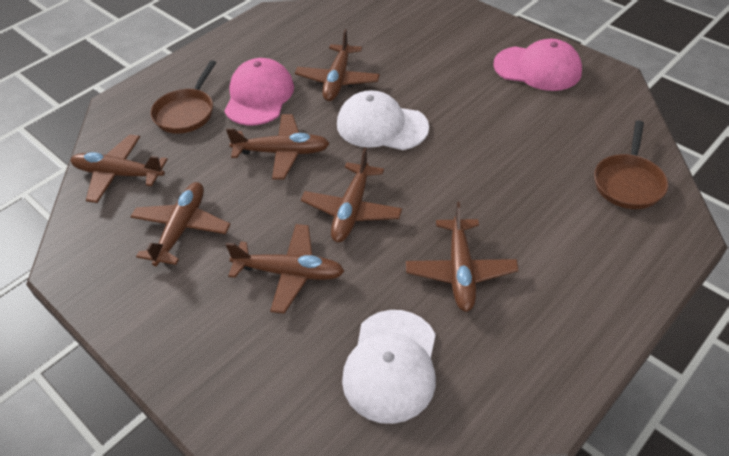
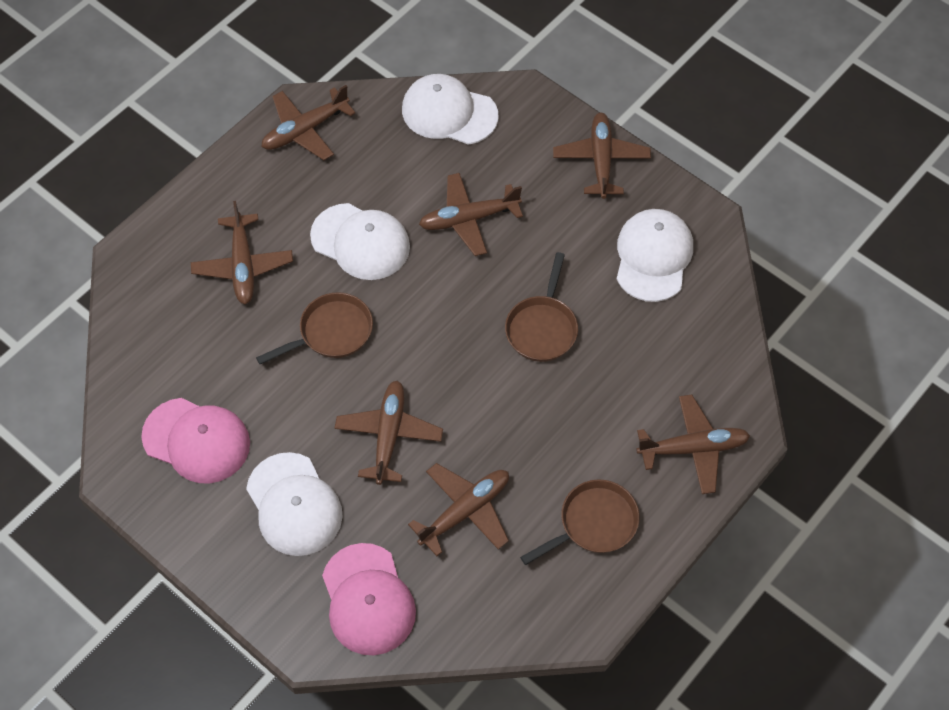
brown pan: 2 -> 3
white cap: 2 -> 4

